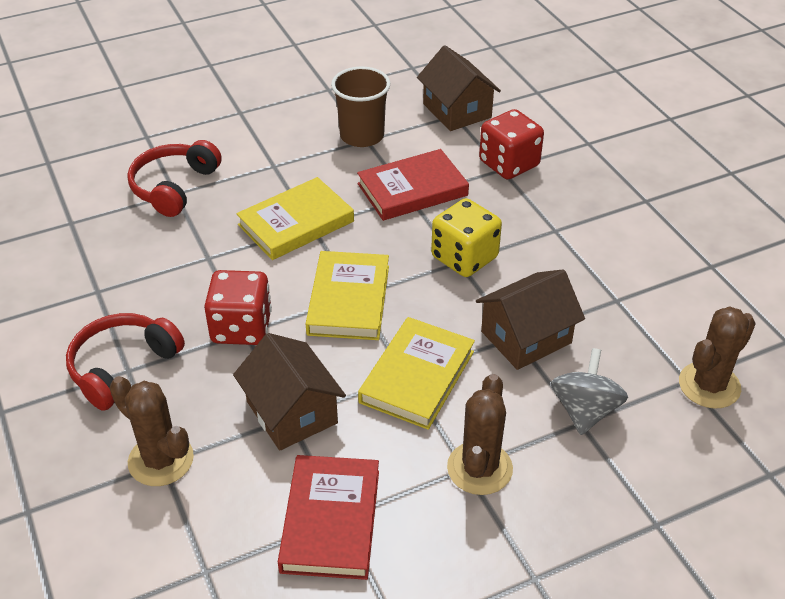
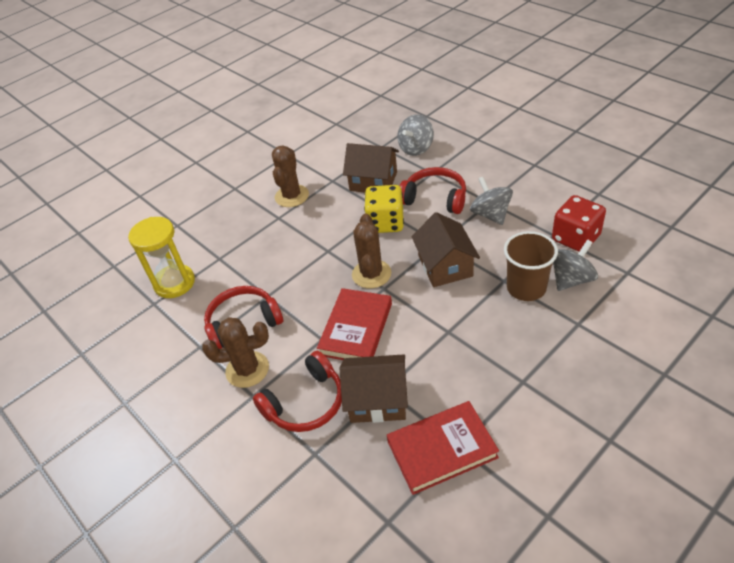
grey spinning top: 1 -> 3
red dice: 2 -> 1
red headphones: 2 -> 3
yellow book: 3 -> 0
yellow hourglass: 0 -> 1

